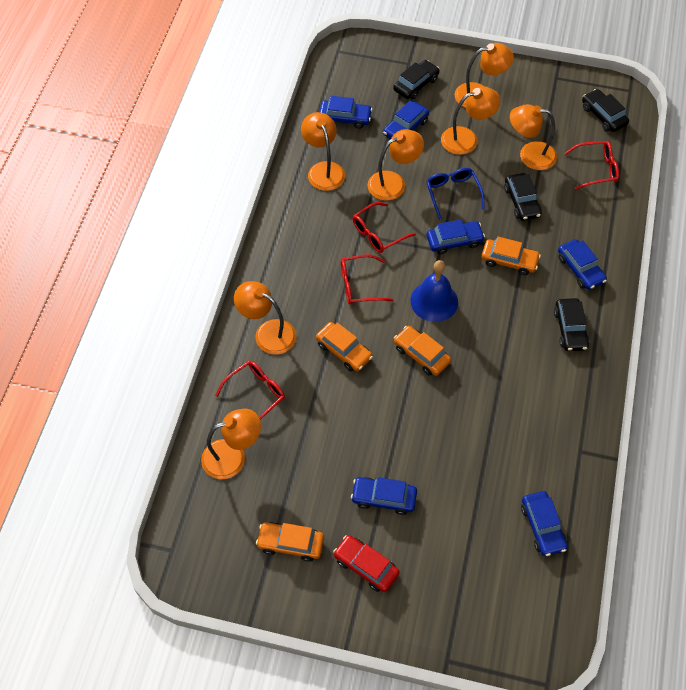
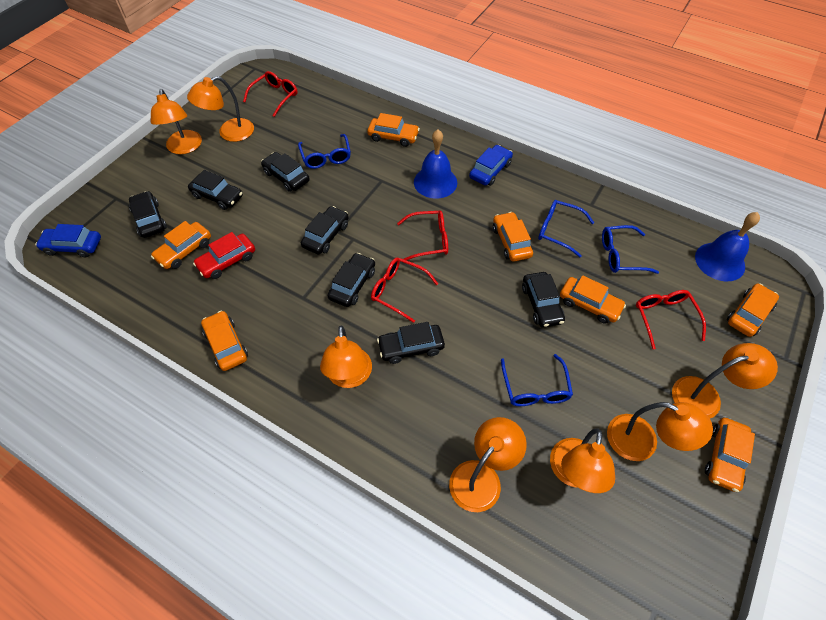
black car: 4 -> 7
blue bell: 1 -> 2
blue car: 6 -> 2
blue glasses: 1 -> 4
orange car: 4 -> 7

